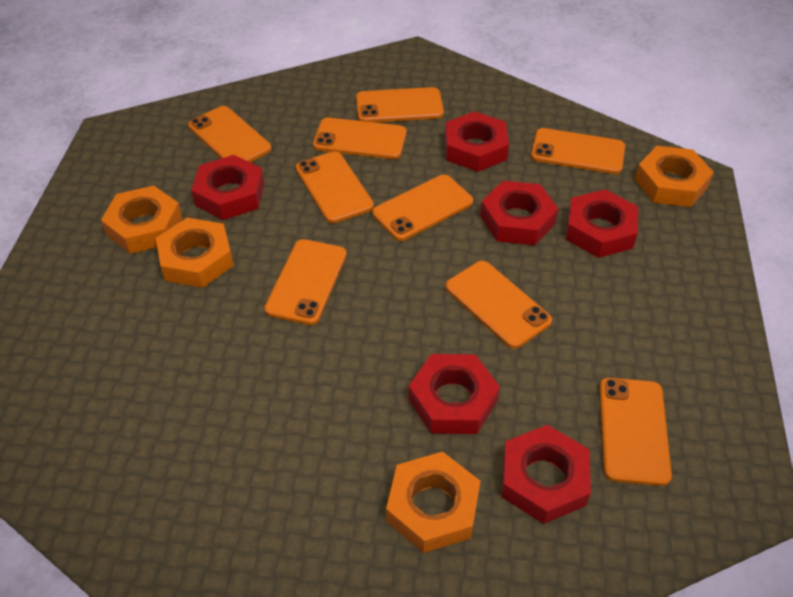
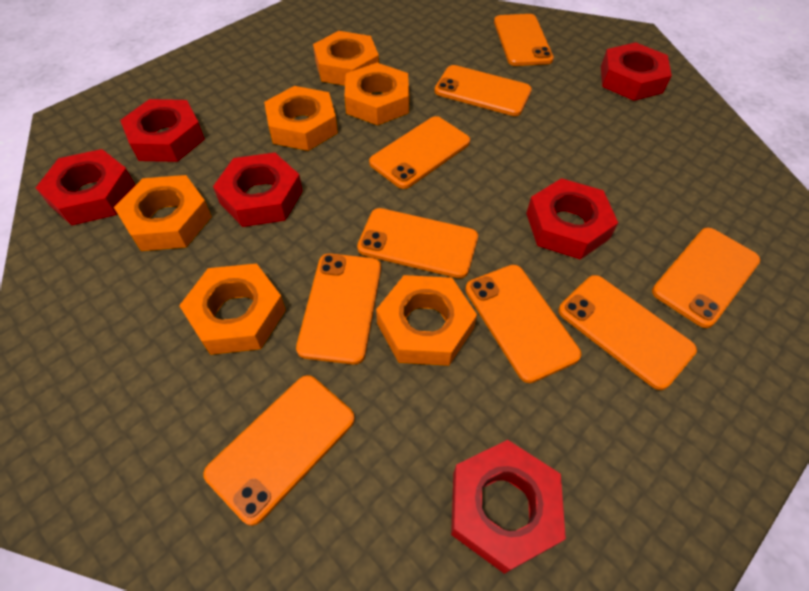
orange nut: 4 -> 6

